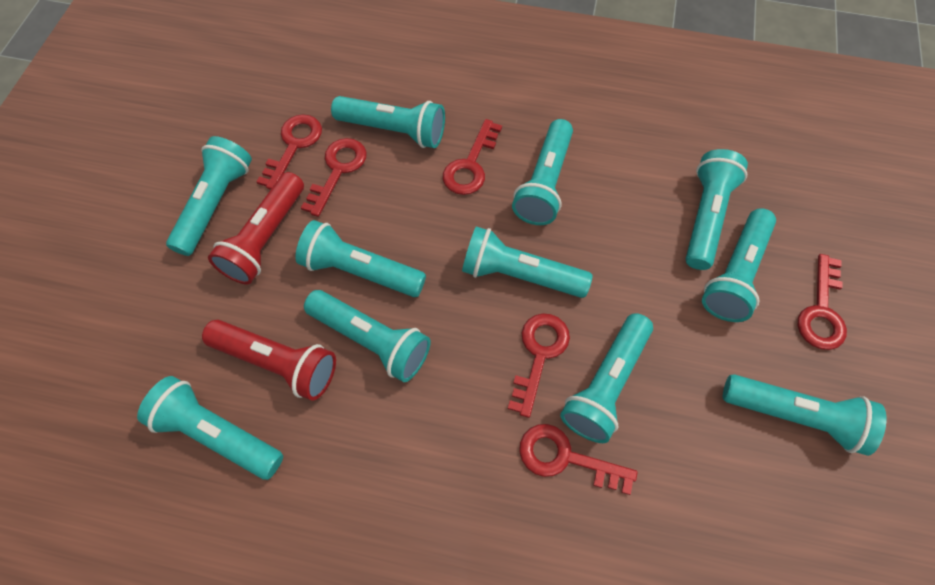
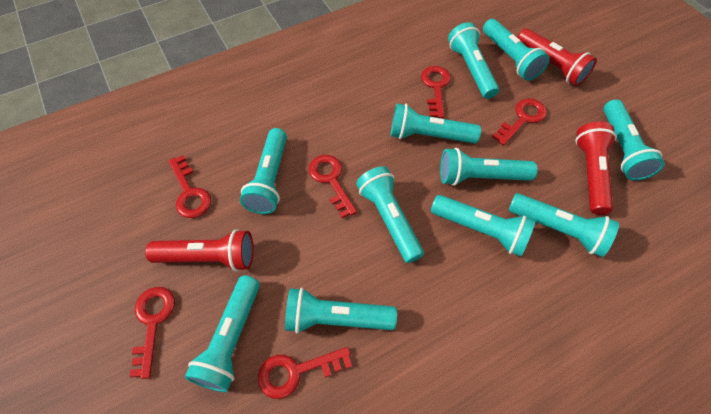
red flashlight: 2 -> 3

